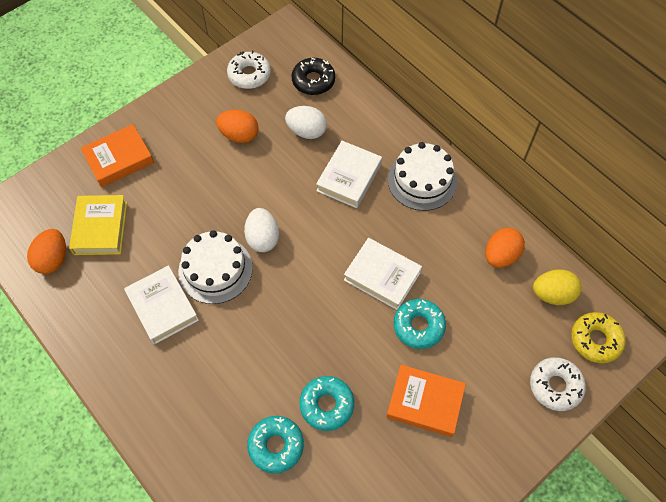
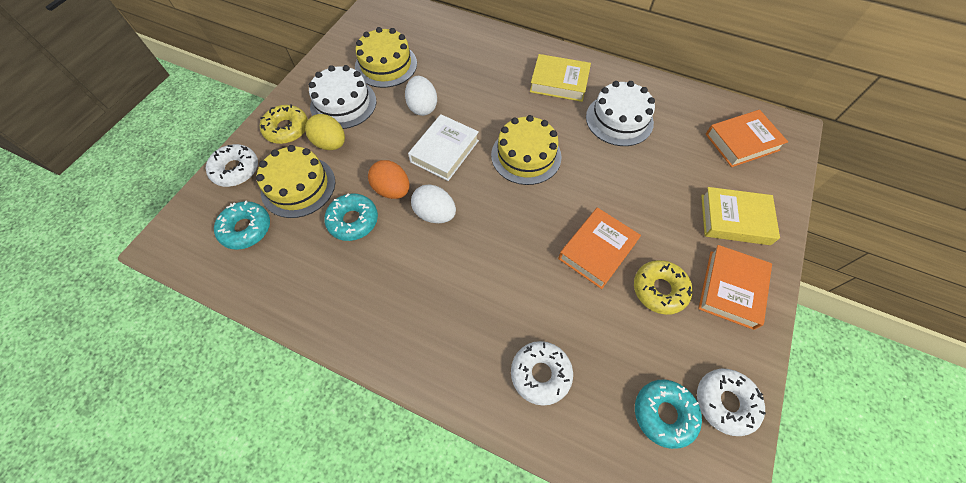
black donut: 1 -> 0
orange book: 2 -> 3
orange egg: 3 -> 1
white book: 3 -> 1
white donut: 2 -> 3
yellow book: 1 -> 2
yellow cake: 0 -> 3
yellow donut: 1 -> 2

